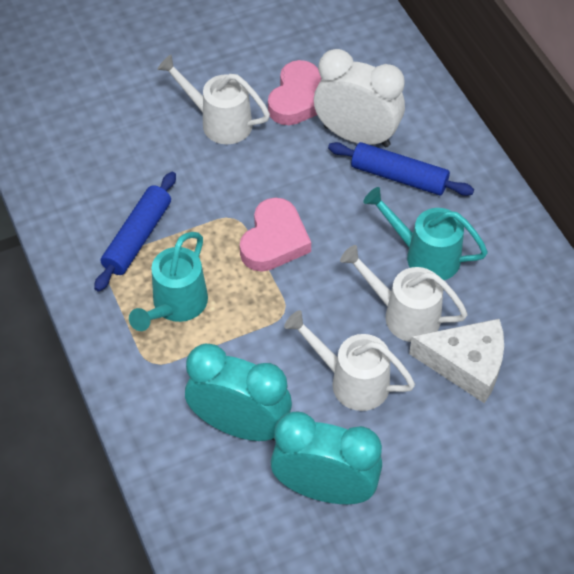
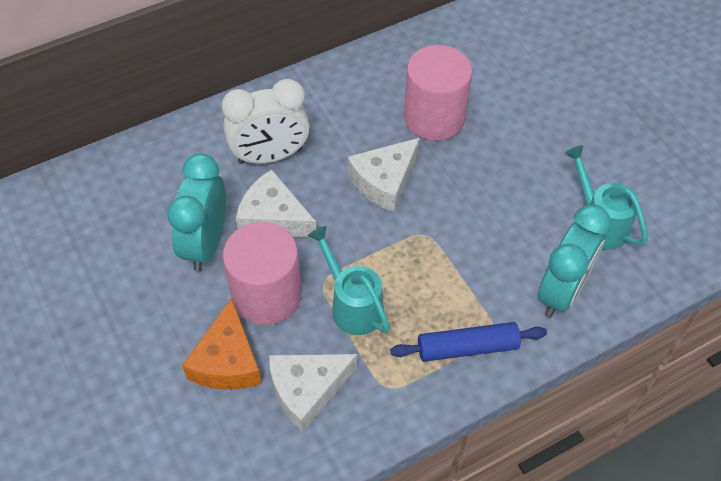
blue rolling pin: 2 -> 1
orange cheese: 0 -> 1
pink cylinder: 0 -> 2
pink heart: 2 -> 0
white cheese: 1 -> 3
white watering can: 3 -> 0

